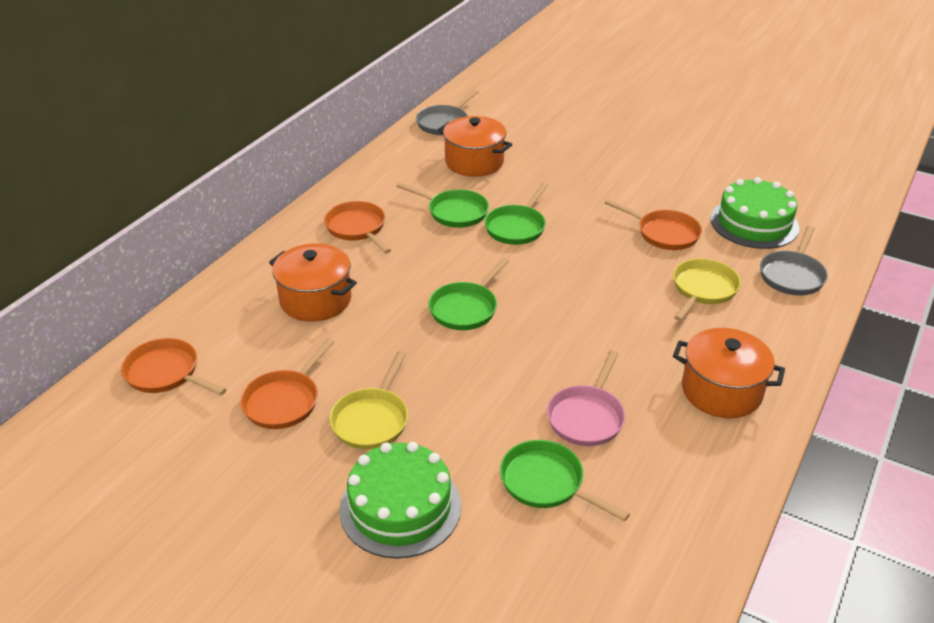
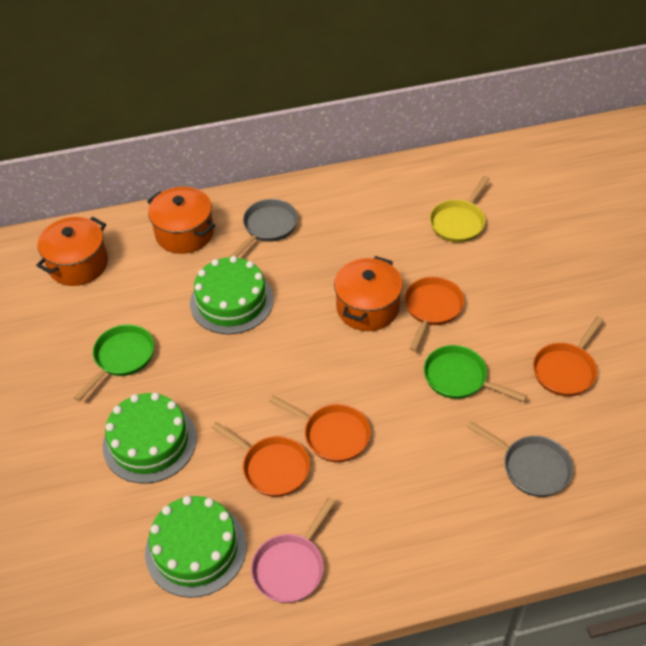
green cake: 2 -> 3
green pan: 4 -> 2
yellow pan: 2 -> 1

